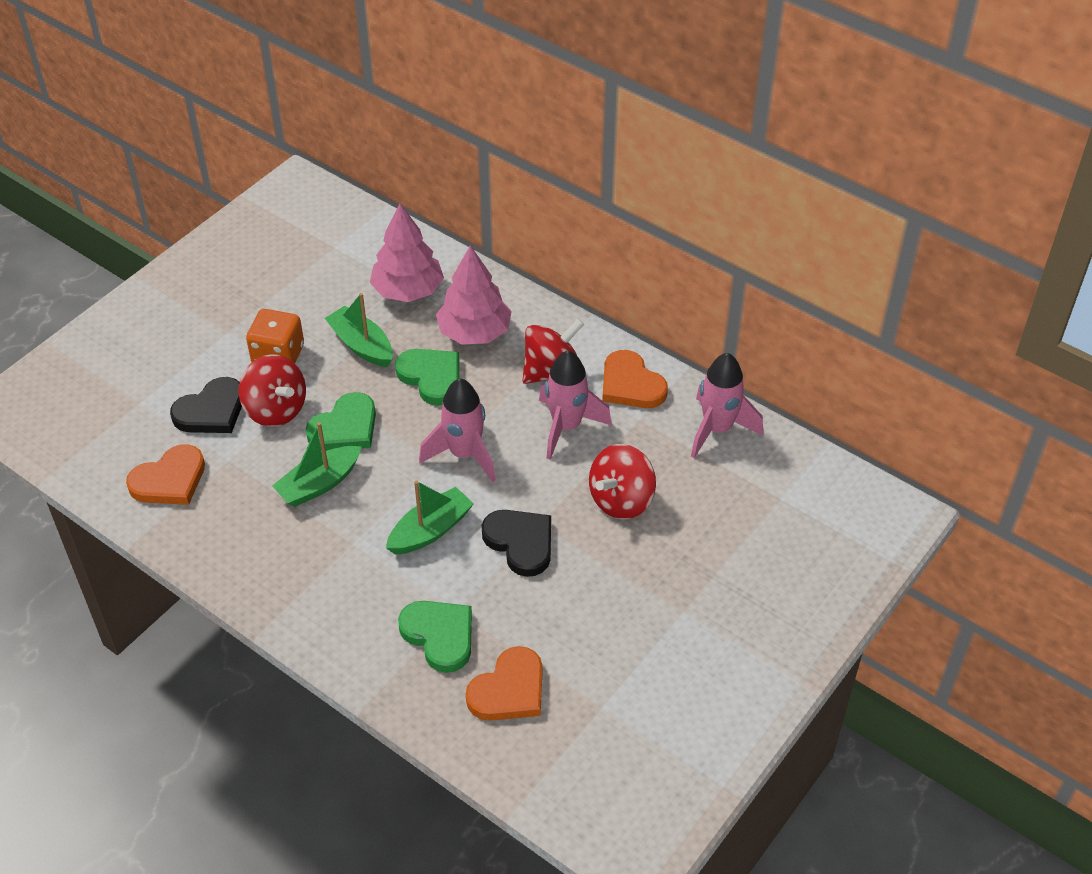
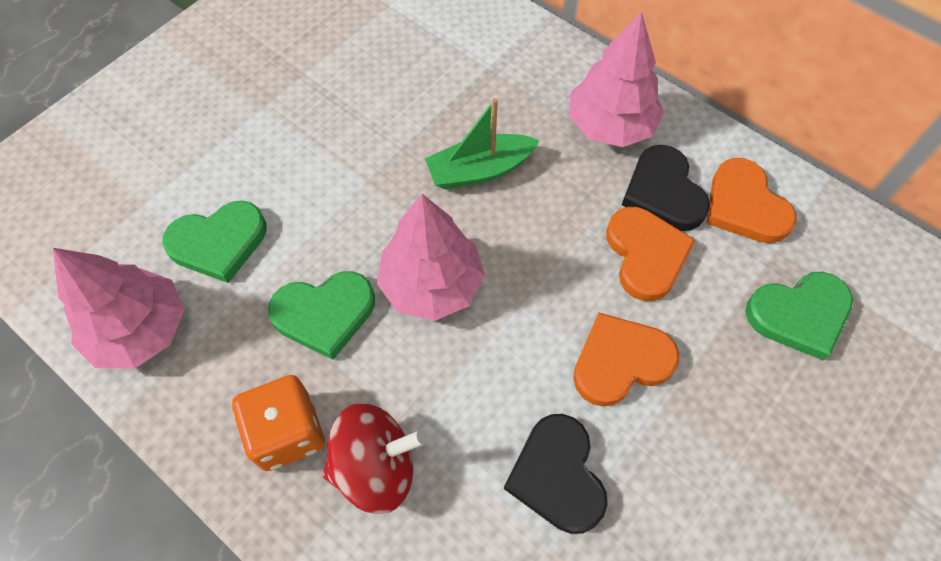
green boat: 3 -> 1
pink rocket: 3 -> 0
pink tree: 2 -> 3
red spinning top: 3 -> 1

